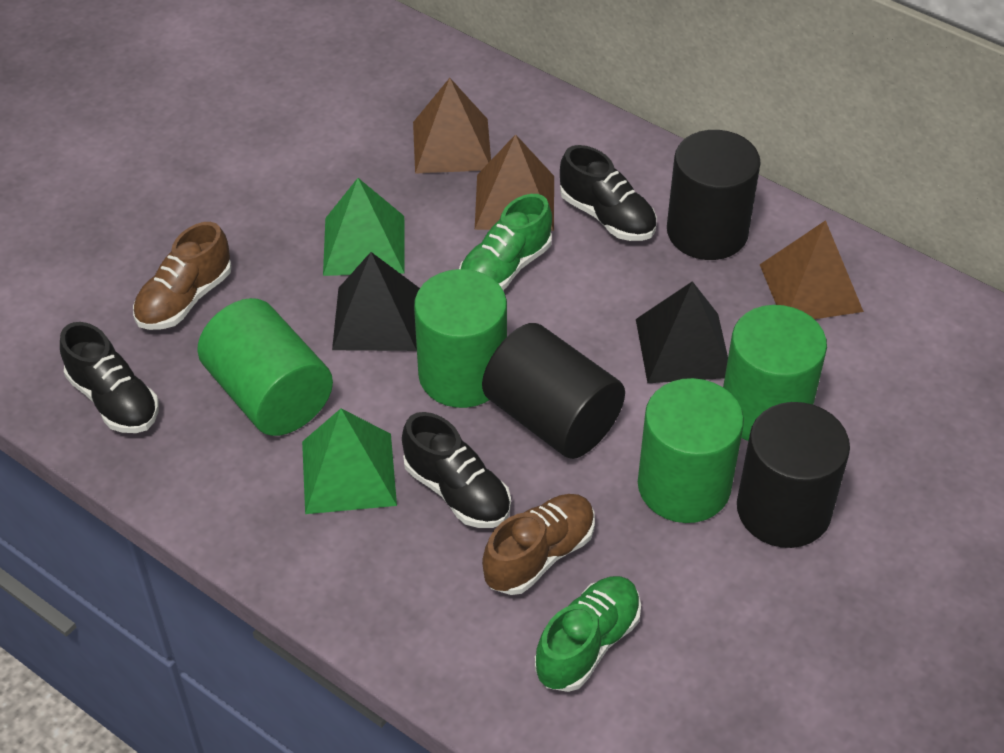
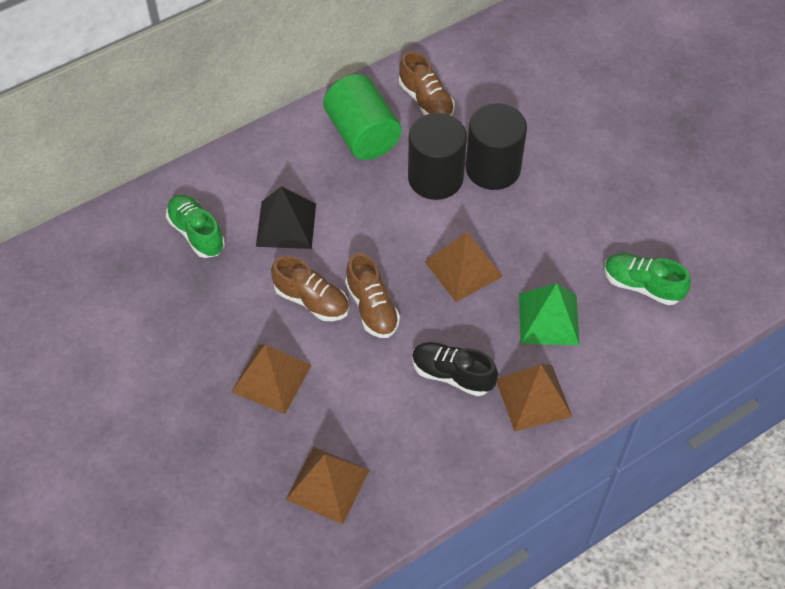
black cylinder: 3 -> 2
black pyramid: 2 -> 1
black shoe: 3 -> 1
brown pyramid: 3 -> 4
brown shoe: 2 -> 3
green cylinder: 4 -> 1
green pyramid: 2 -> 1

